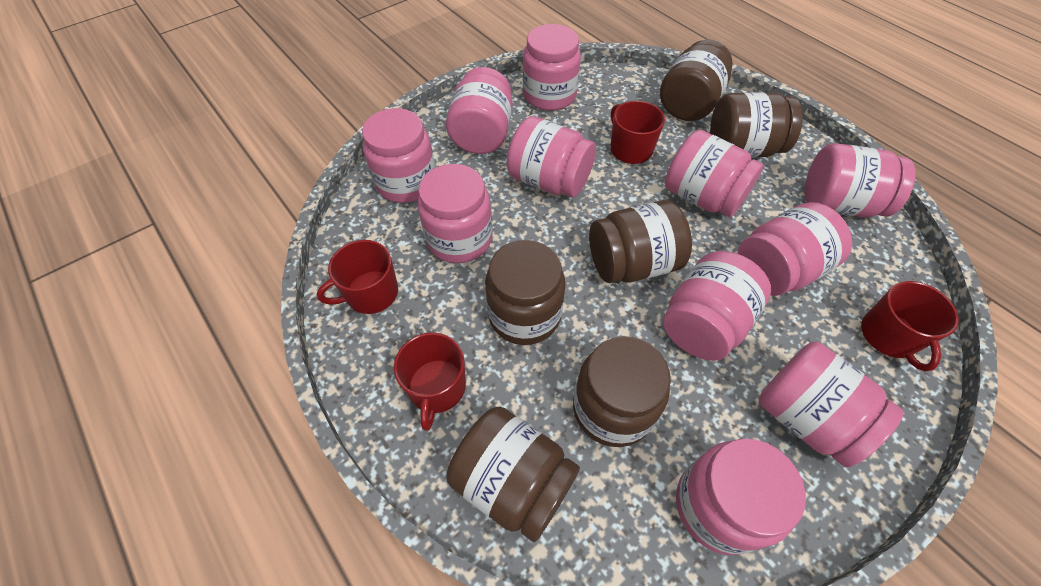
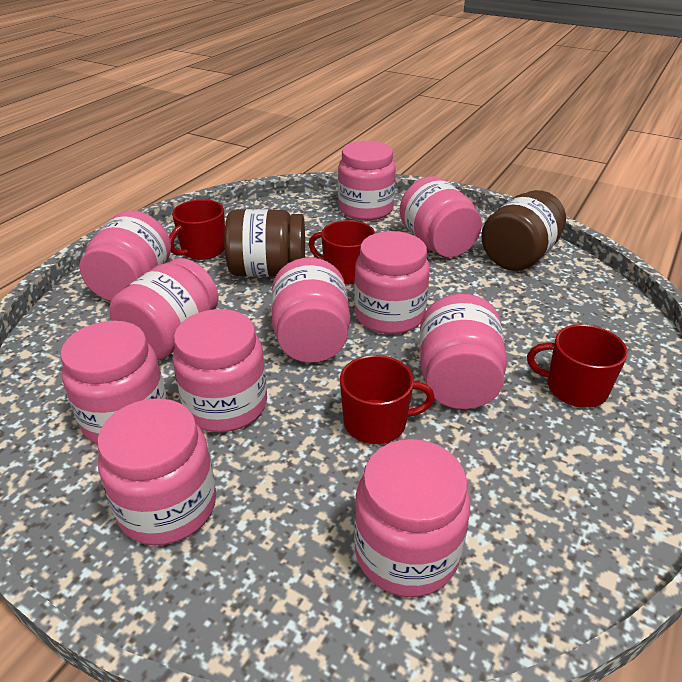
brown jar: 6 -> 2

